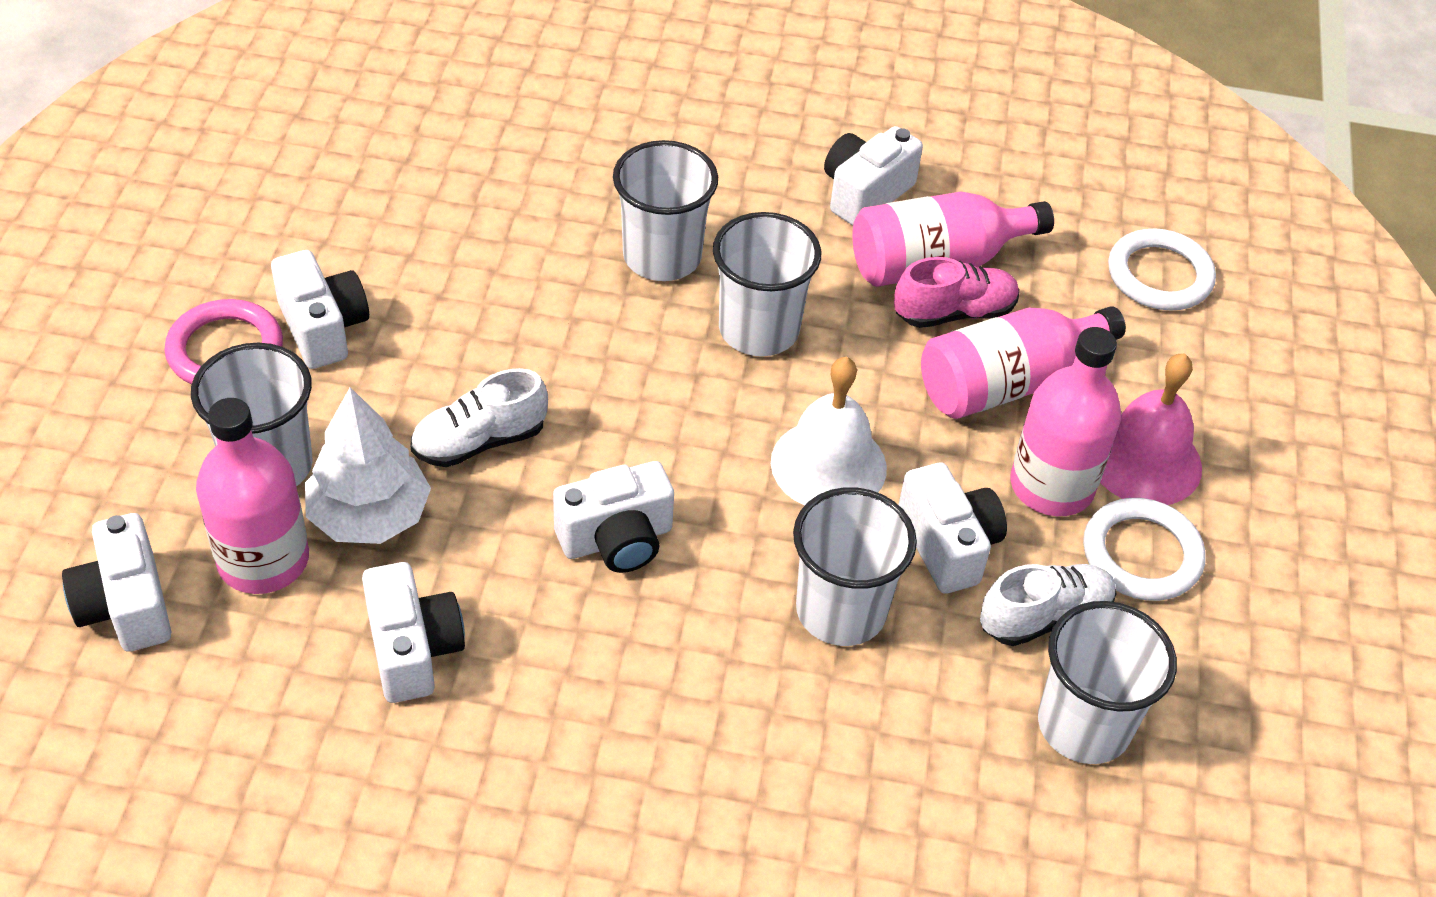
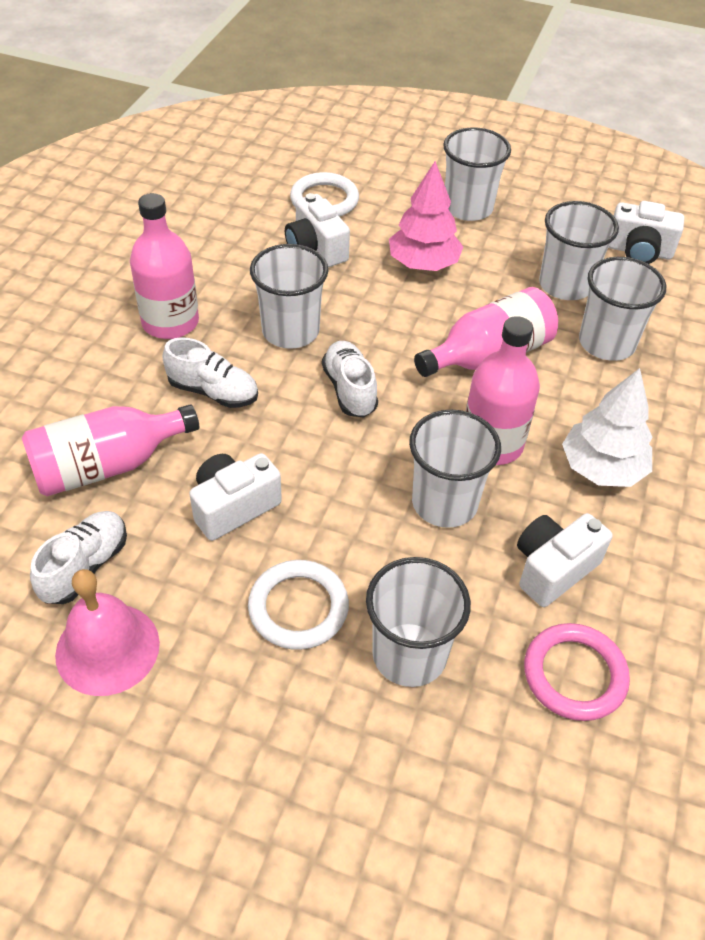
pink shoe: 1 -> 0
pink tree: 0 -> 1
white bell: 1 -> 0
white camera: 6 -> 4
white cup: 5 -> 6
white shoe: 2 -> 3

